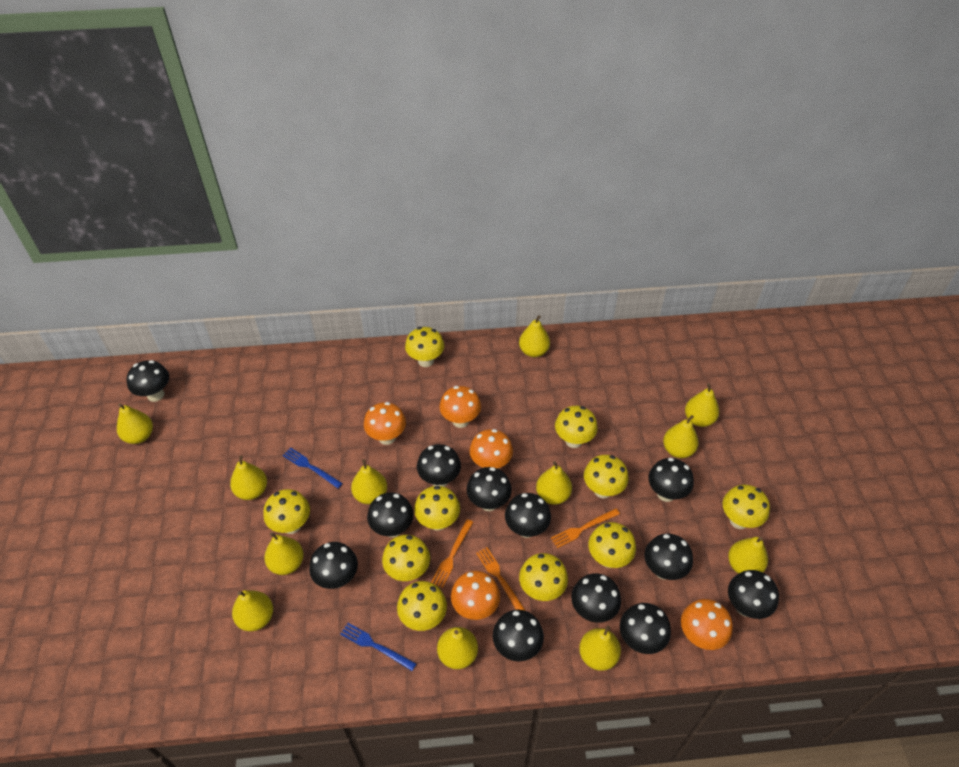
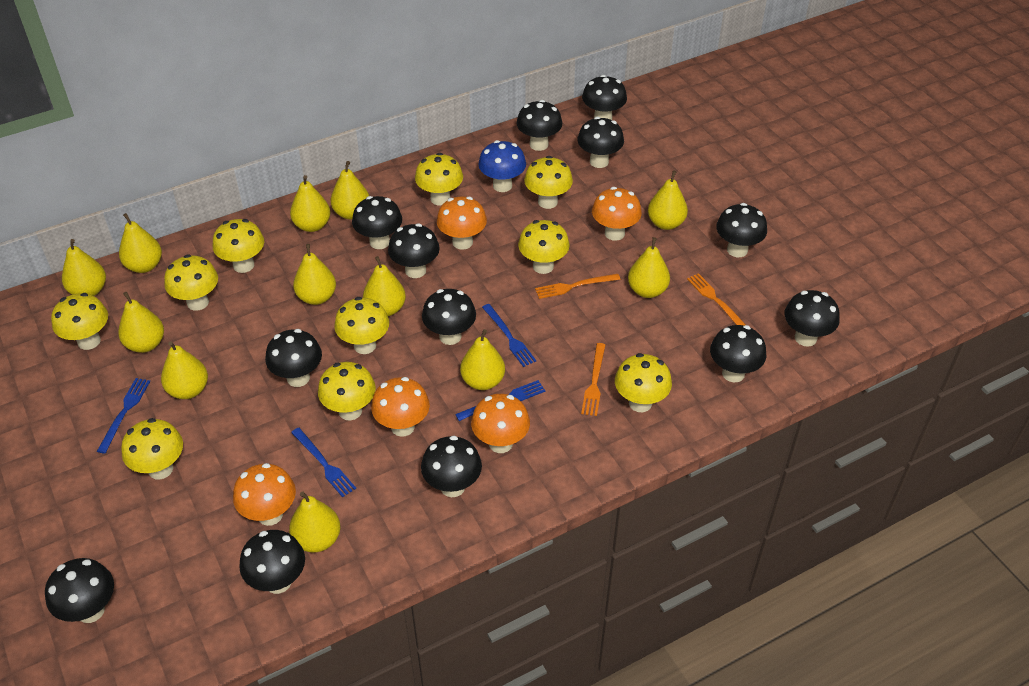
black mushroom: 12 -> 13
blue fork: 2 -> 4
blue mushroom: 0 -> 1

